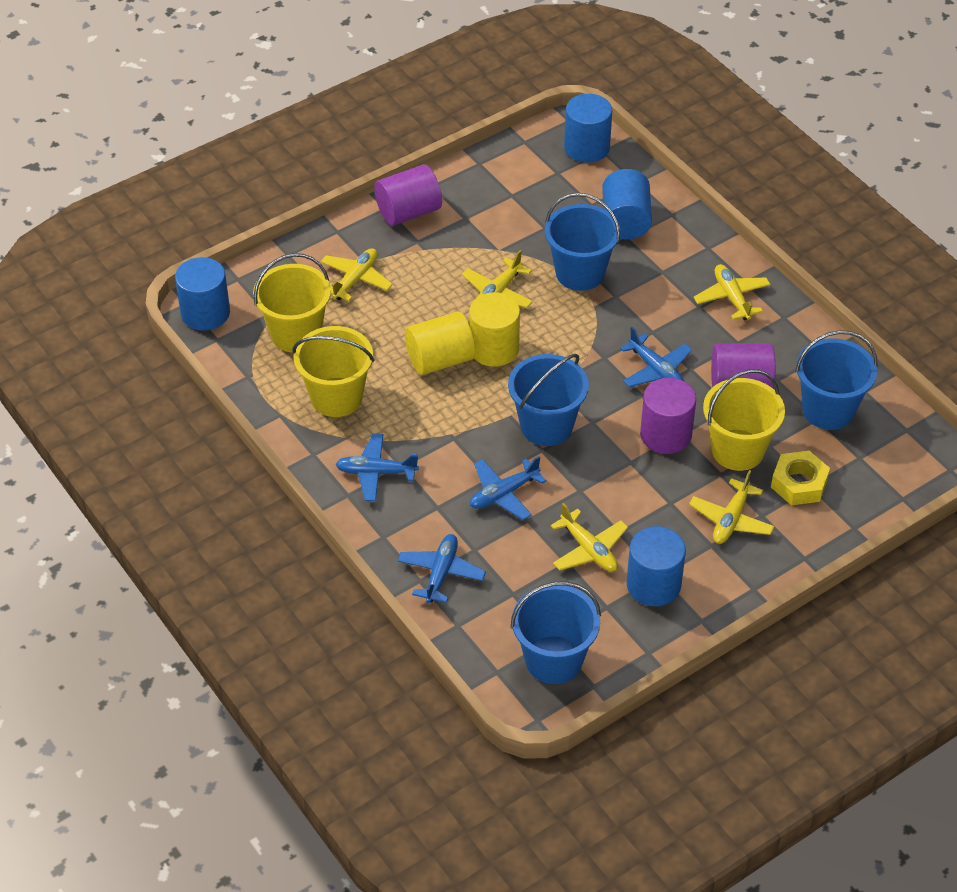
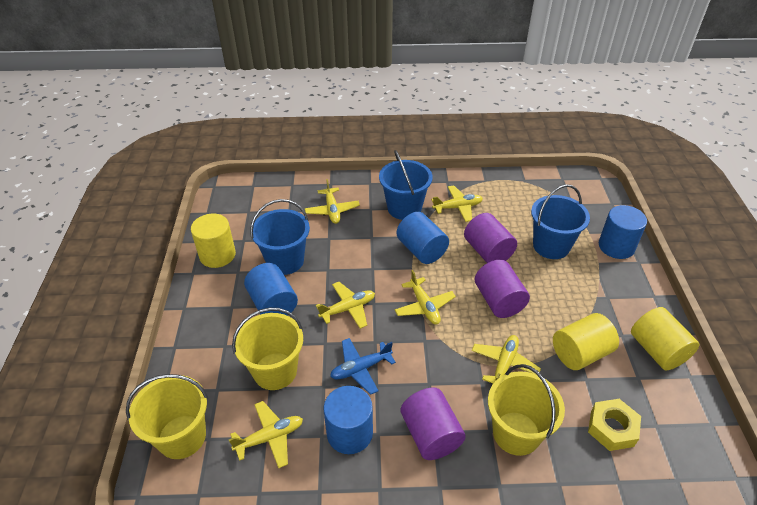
blue bucket: 4 -> 3
blue plane: 4 -> 1
yellow cylinder: 2 -> 3
yellow plane: 5 -> 6

